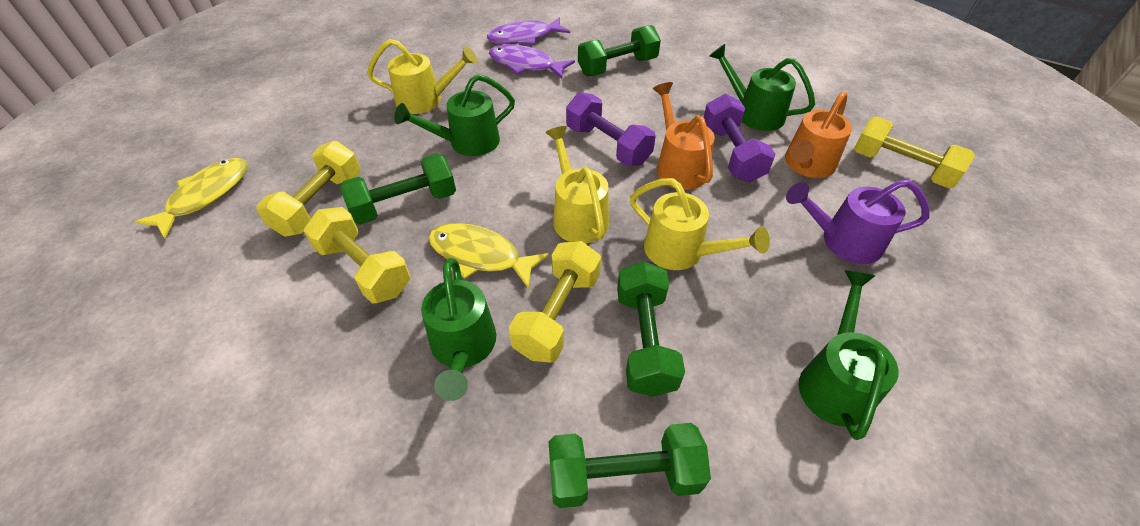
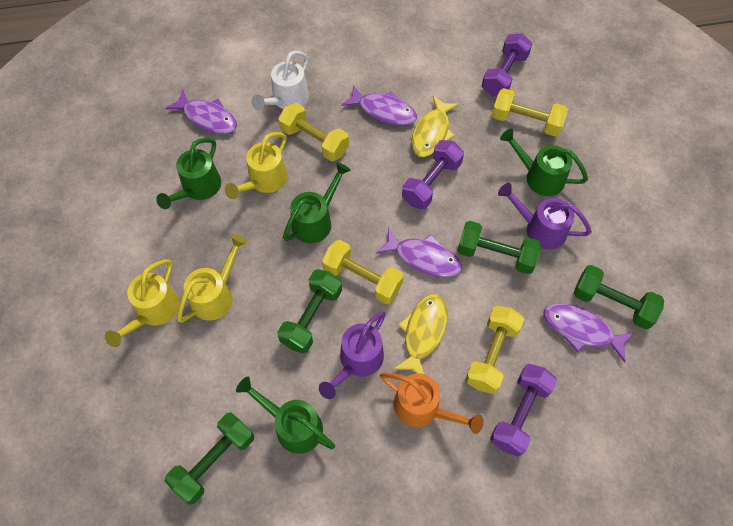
orange watering can: 2 -> 1
purple dumbbell: 2 -> 3
purple fish: 2 -> 4
purple watering can: 1 -> 2
white watering can: 0 -> 1

